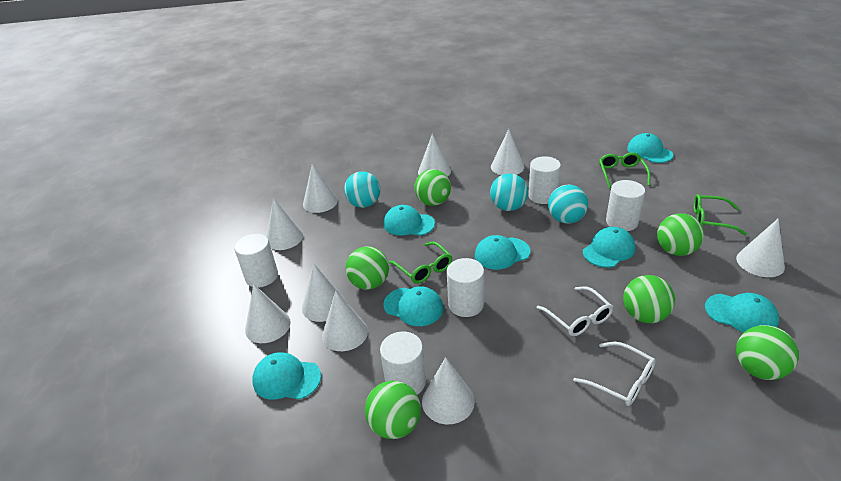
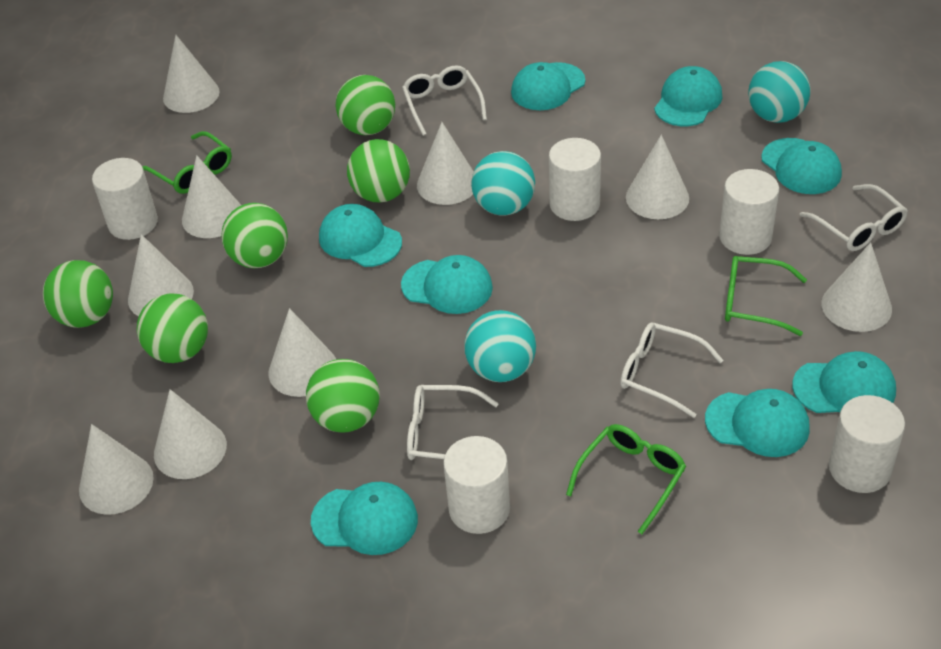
turquoise cap: 7 -> 8
white glasses: 2 -> 4

